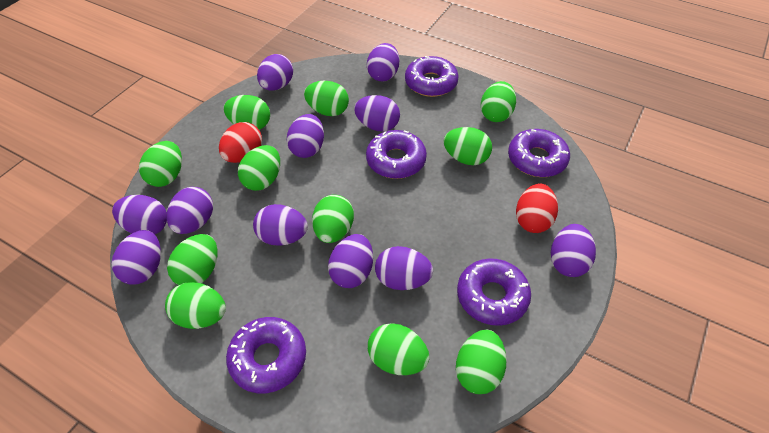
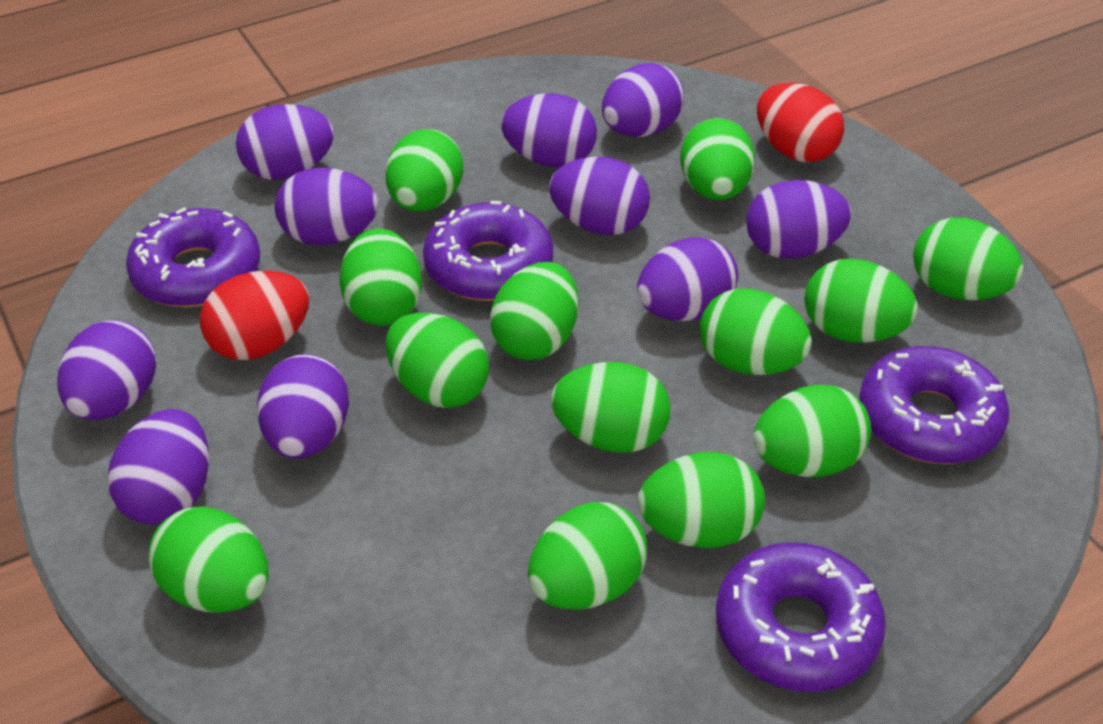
green egg: 11 -> 13
purple donut: 5 -> 4
purple egg: 11 -> 10

